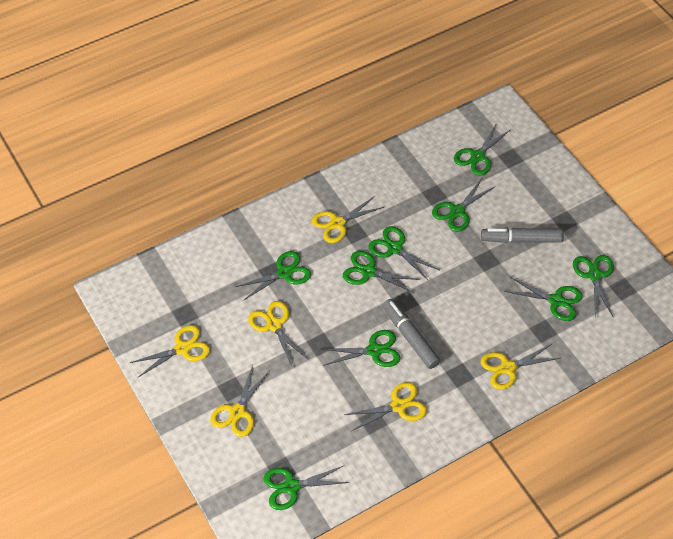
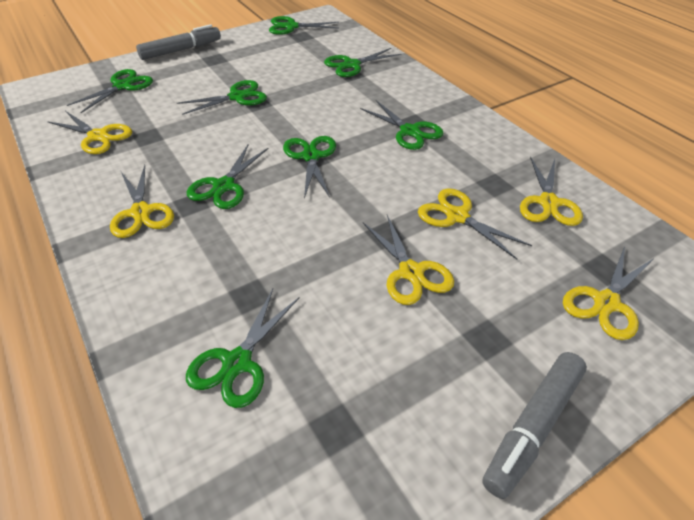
green scissors: 9 -> 8

